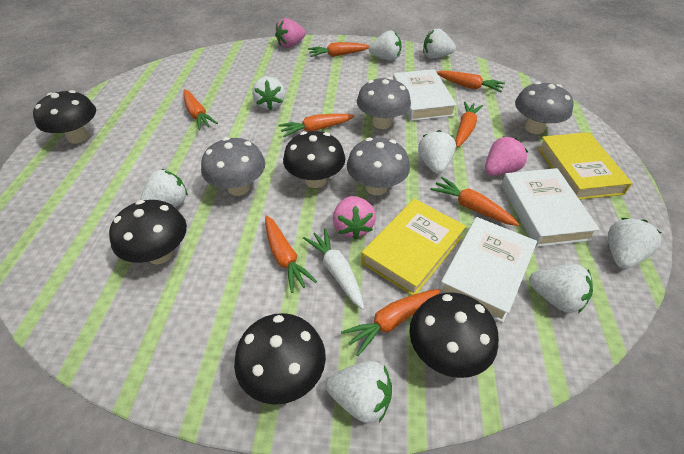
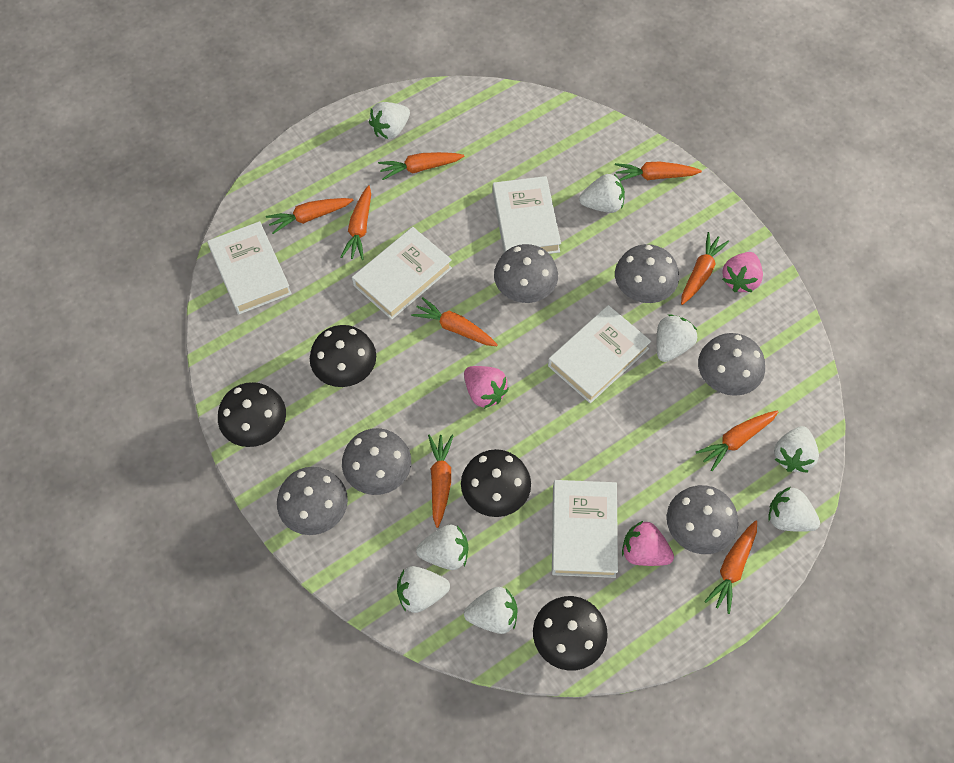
black mushroom: 5 -> 4
grey mushroom: 4 -> 6
orange carrot: 8 -> 9
white book: 3 -> 5
white carrot: 1 -> 0
yellow book: 2 -> 0

